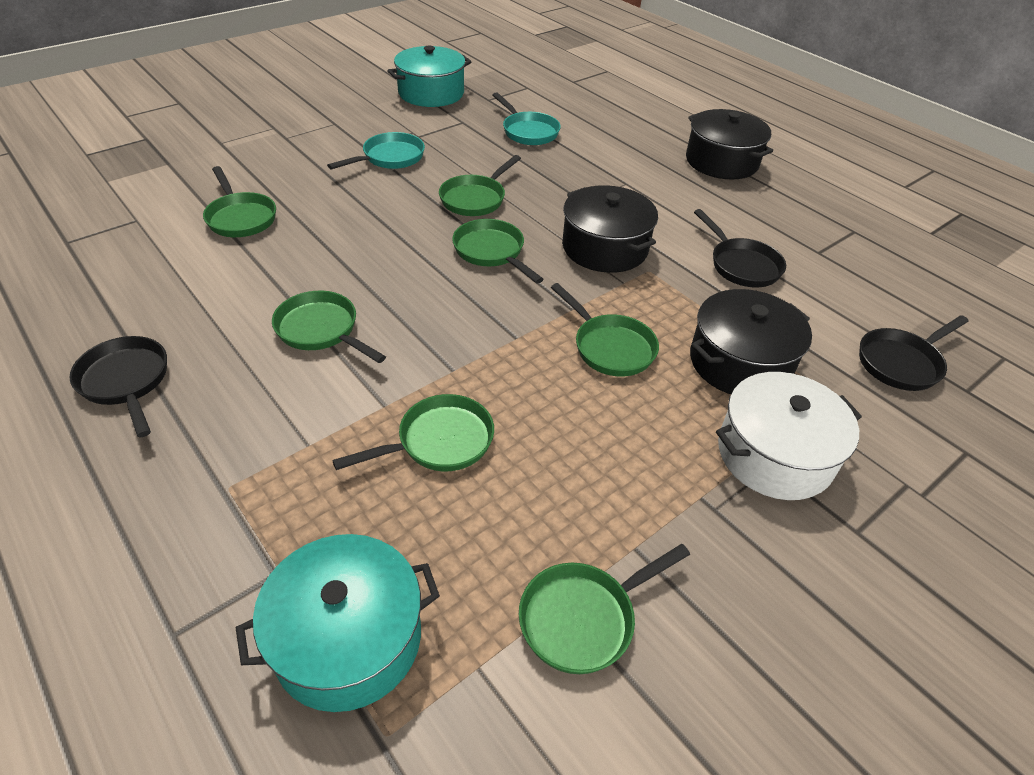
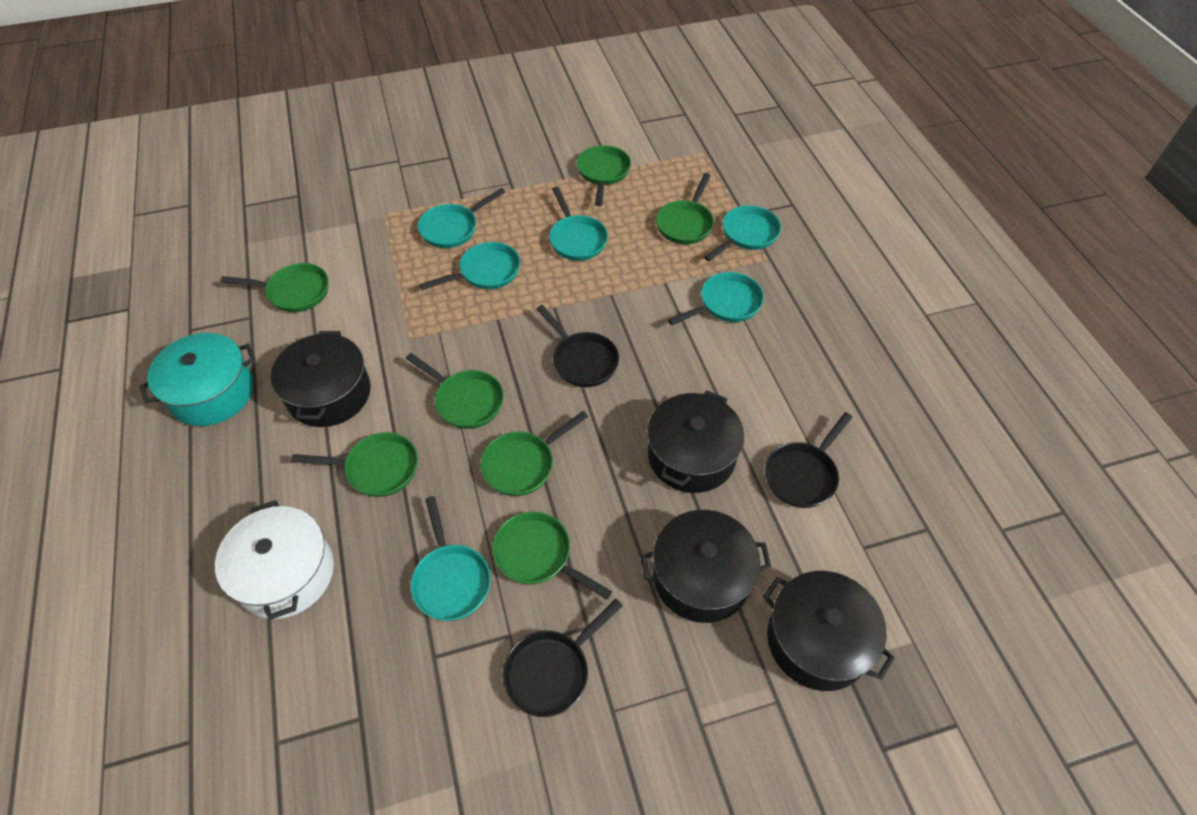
black pot: 3 -> 4
turquoise pan: 2 -> 6
turquoise pot: 2 -> 1

